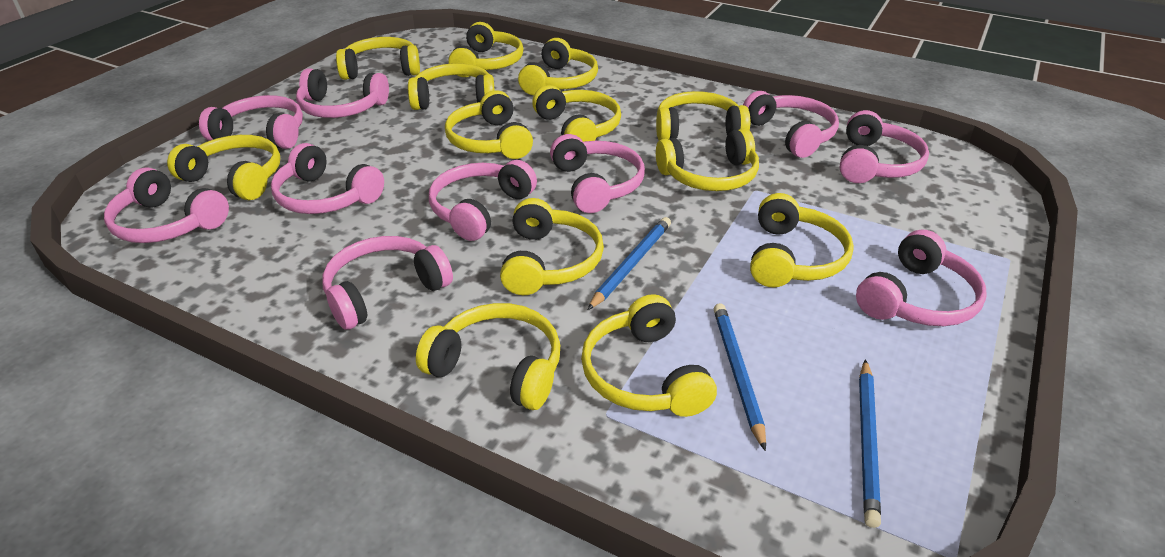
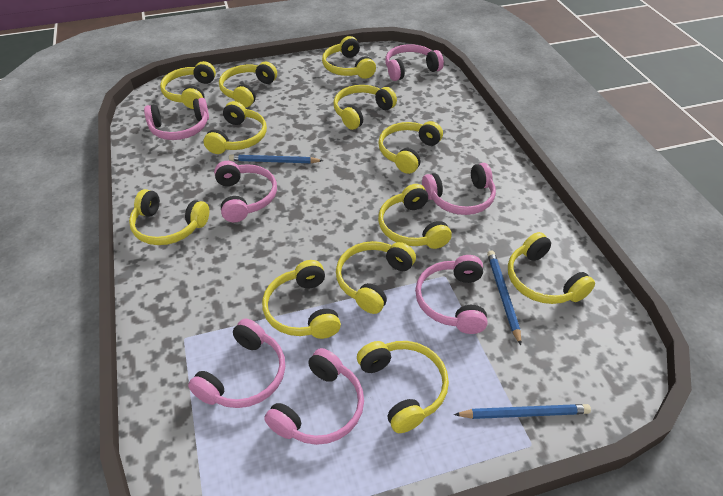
pink headphones: 10 -> 7
yellow headphones: 13 -> 12

